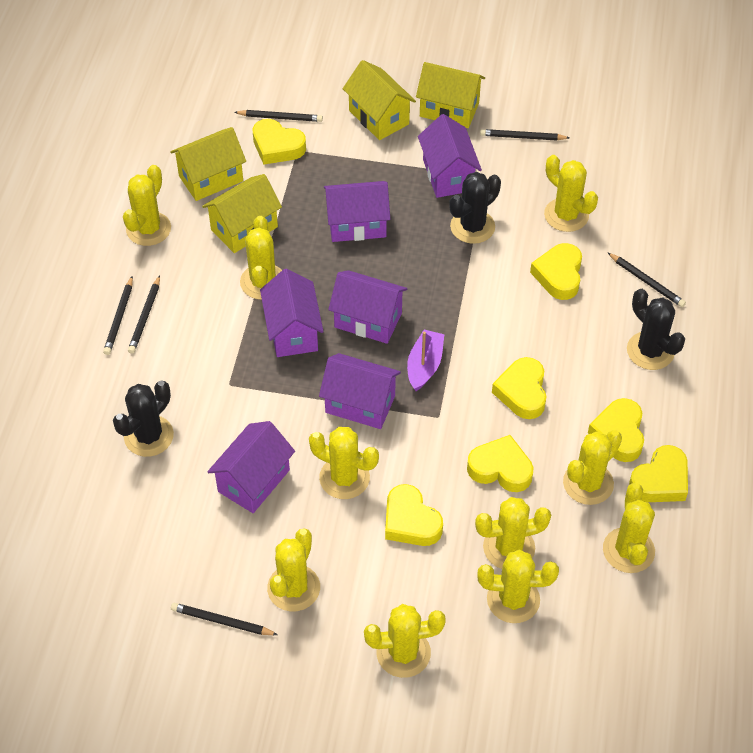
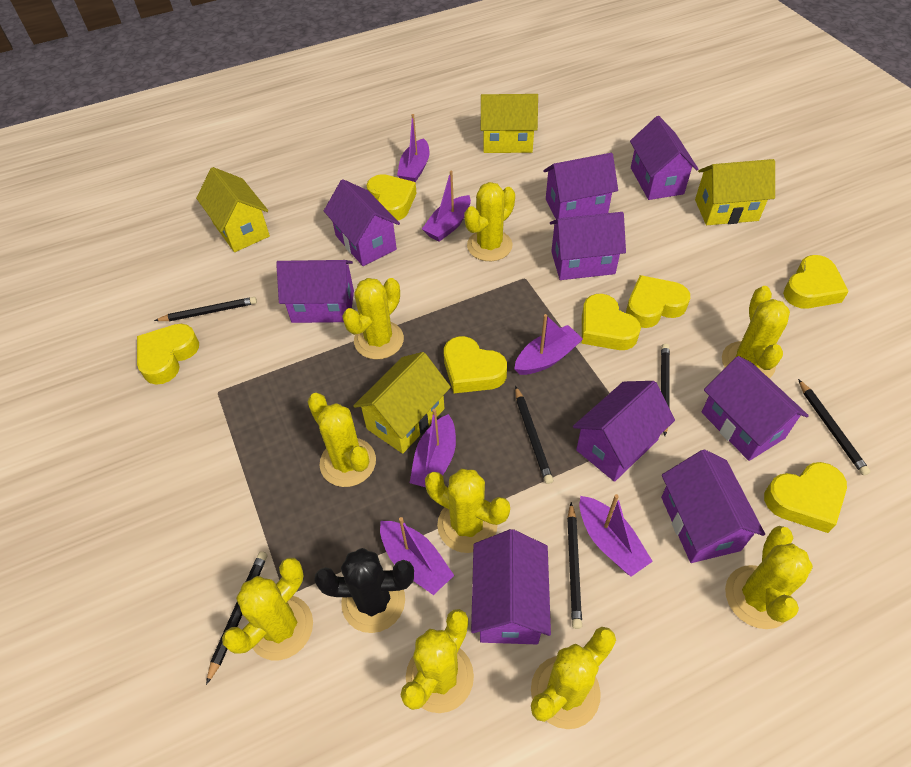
black cactus: 3 -> 1
purple boat: 1 -> 6
purple house: 6 -> 9
yellow cactus: 10 -> 9

